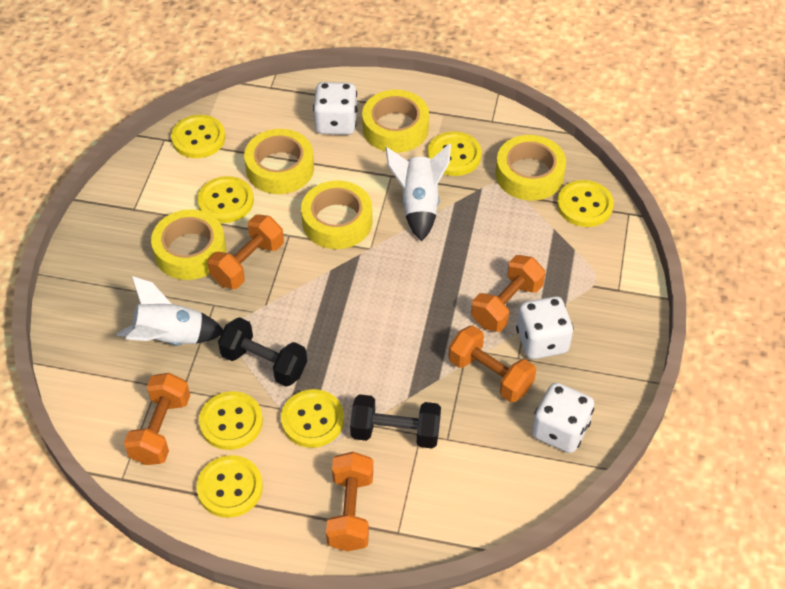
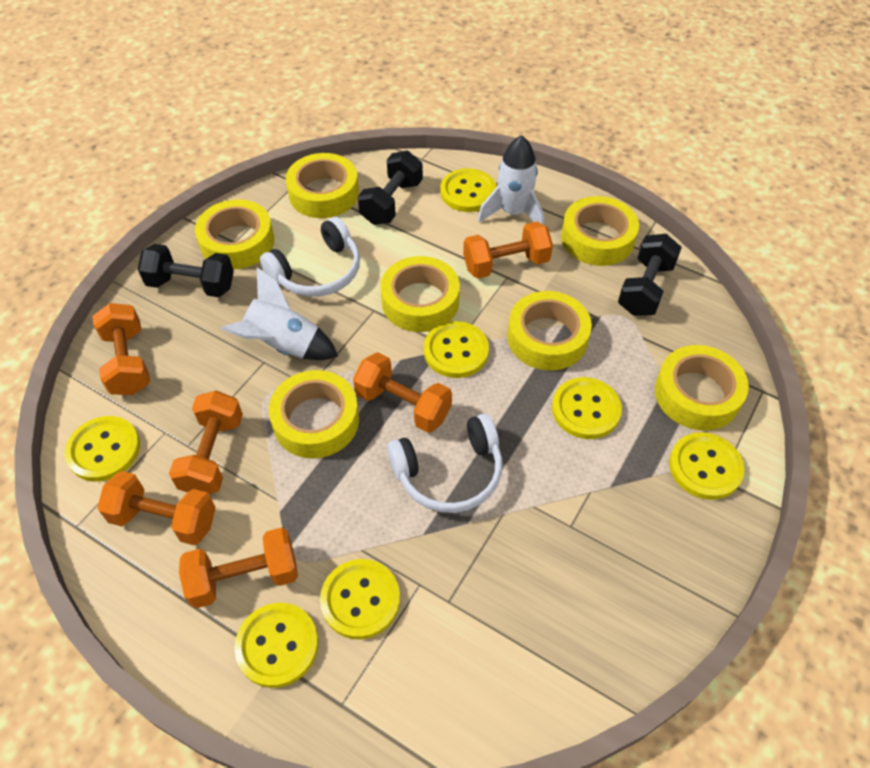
black dumbbell: 2 -> 3
orange dumbbell: 5 -> 6
white dice: 3 -> 0
white headphones: 0 -> 2
yellow tape: 5 -> 7

